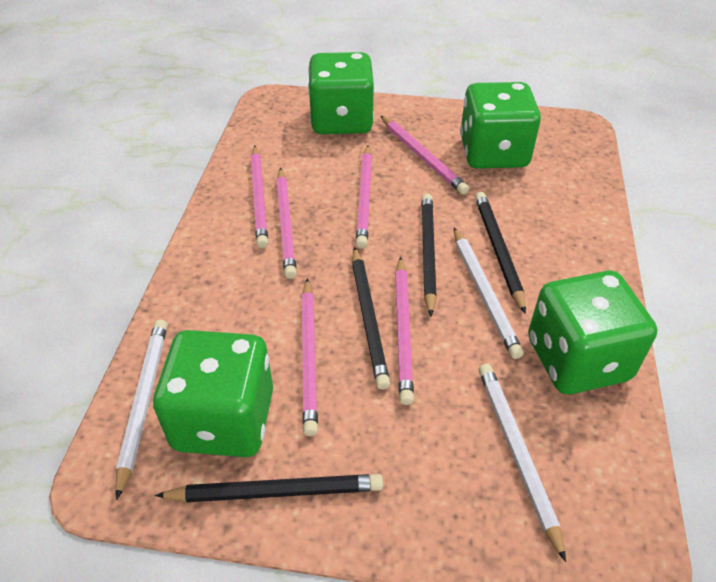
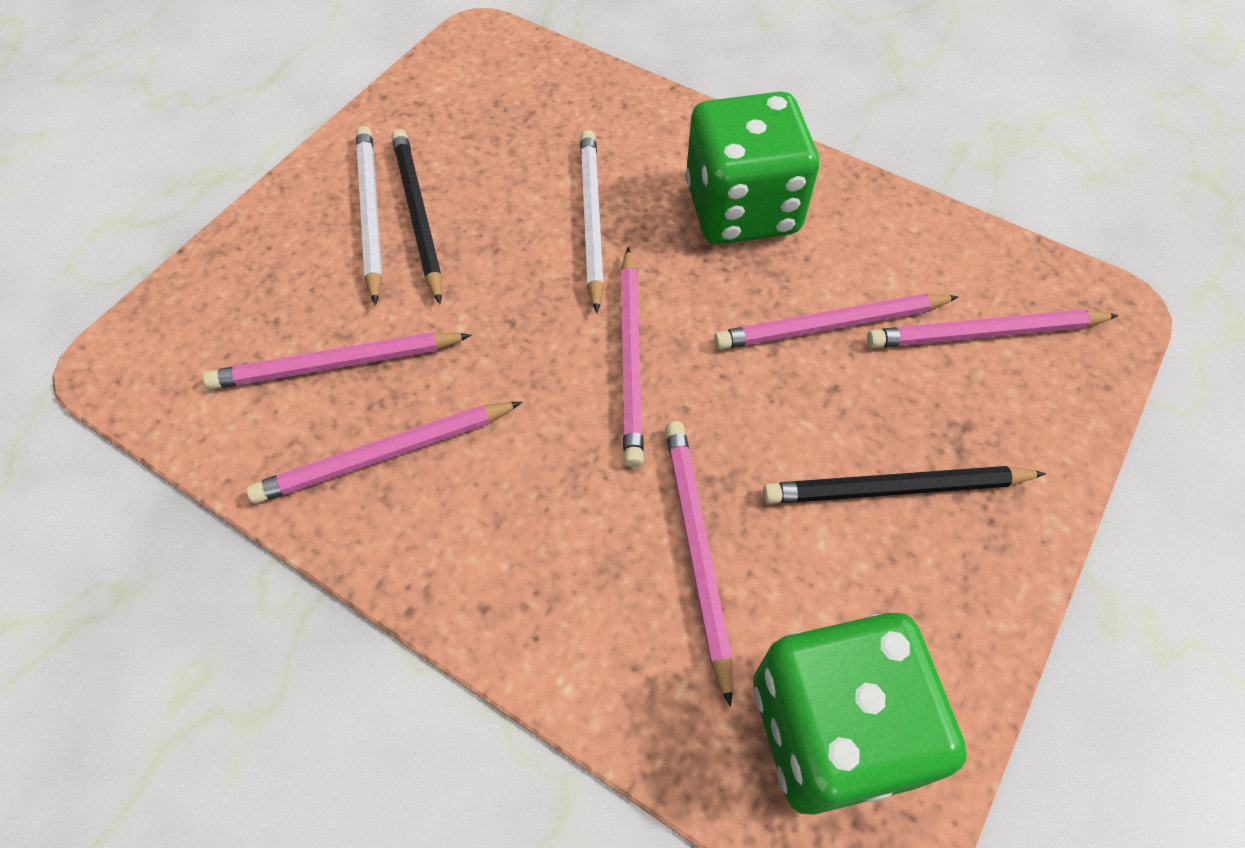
black pencil: 4 -> 2
green dice: 4 -> 2
white pencil: 3 -> 2

